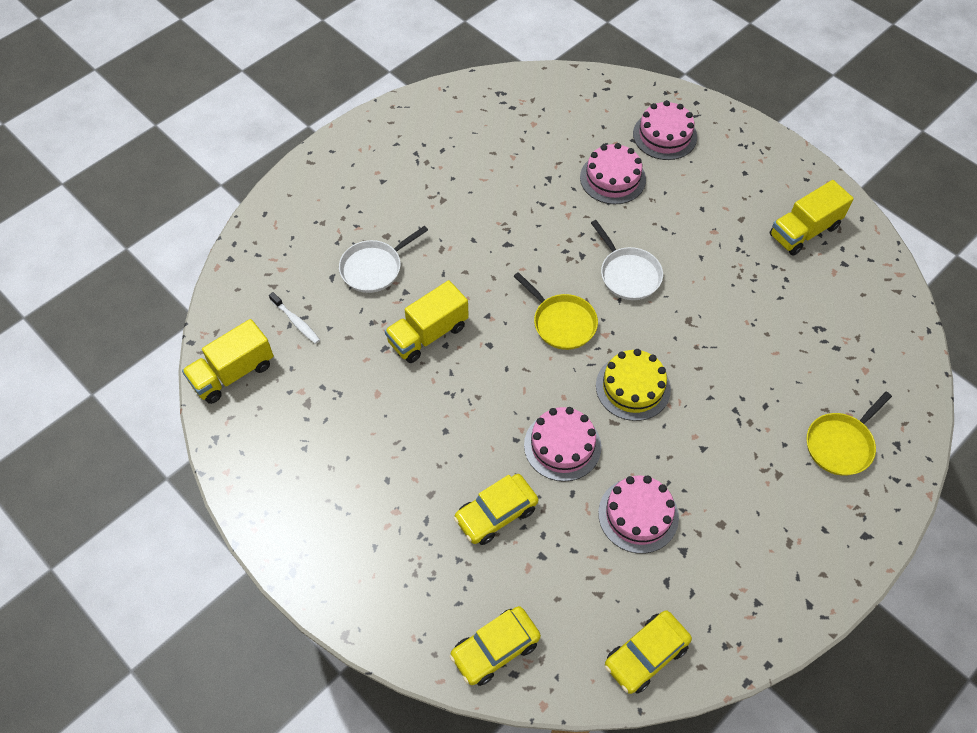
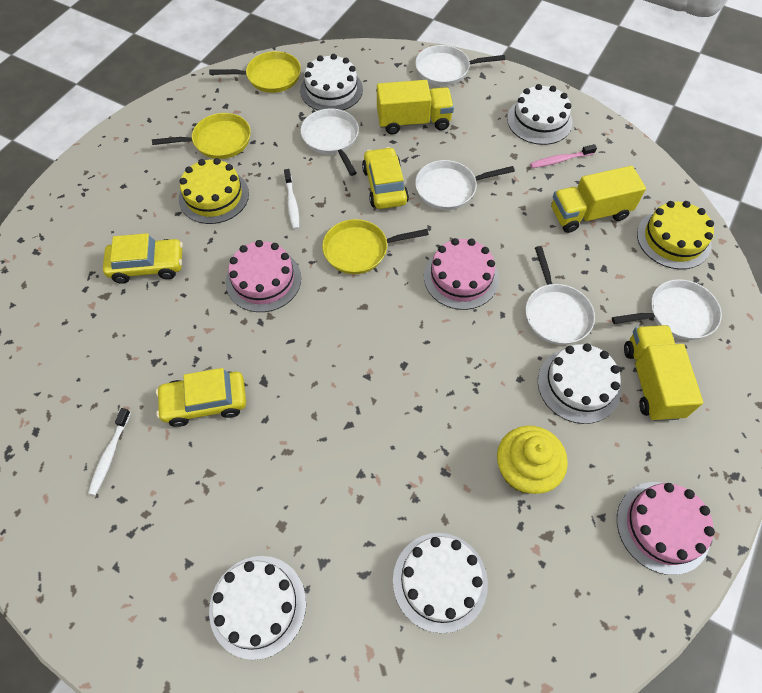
pink cake: 4 -> 3
pink toothbrush: 0 -> 1
white cake: 0 -> 5
white pan: 2 -> 5
white toothbrush: 1 -> 2
yellow cake: 1 -> 2
yellow cupcake: 0 -> 1
yellow pan: 2 -> 3

